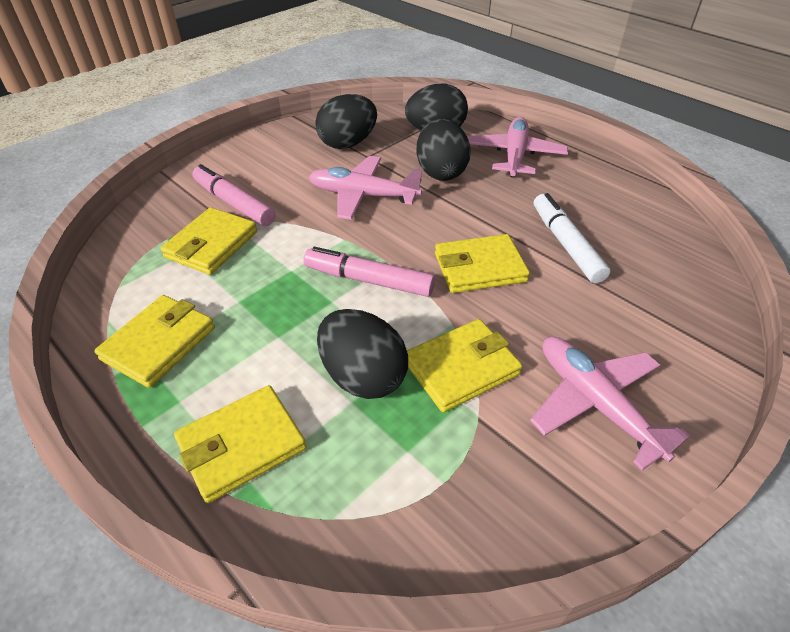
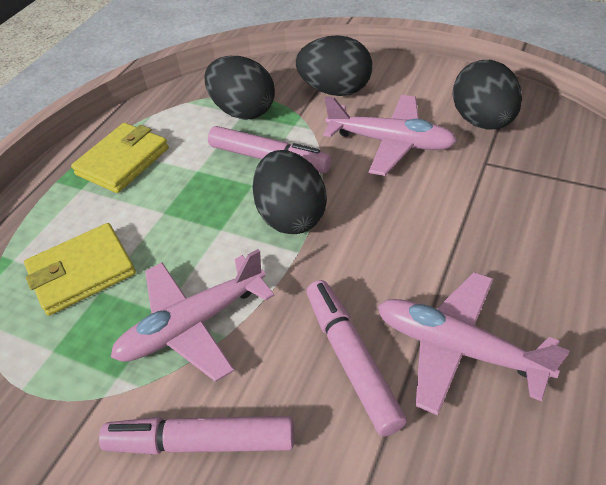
pink marker: 2 -> 3
white marker: 1 -> 0
yellow wallet: 5 -> 2

